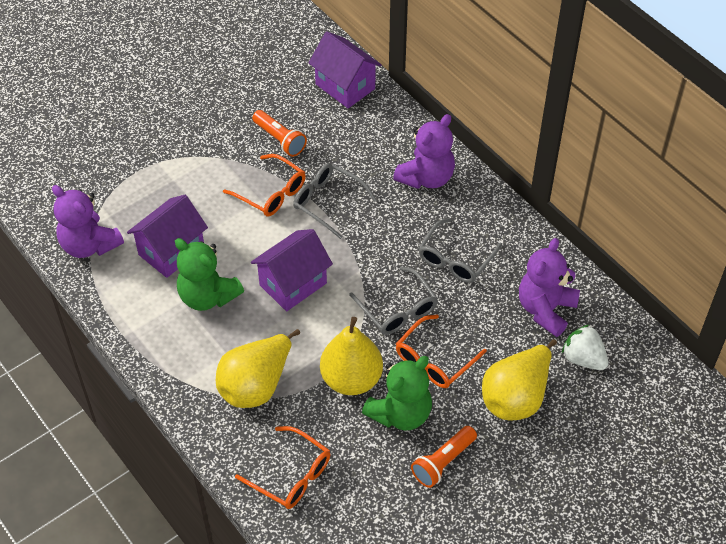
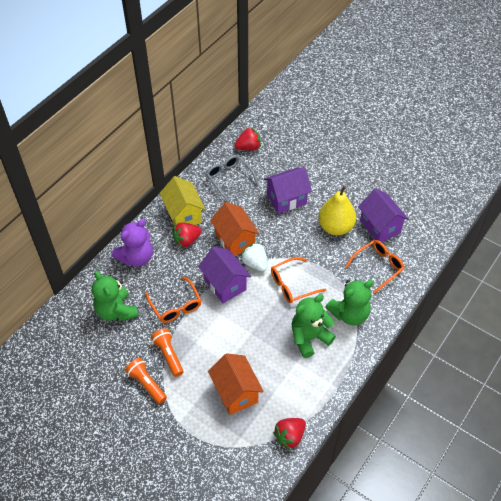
green teddy bear: 2 -> 3
grey glasses: 3 -> 1
orange house: 0 -> 2
purple teddy bear: 3 -> 1
red strawberry: 0 -> 3
yellow house: 0 -> 1
yellow pear: 3 -> 1

